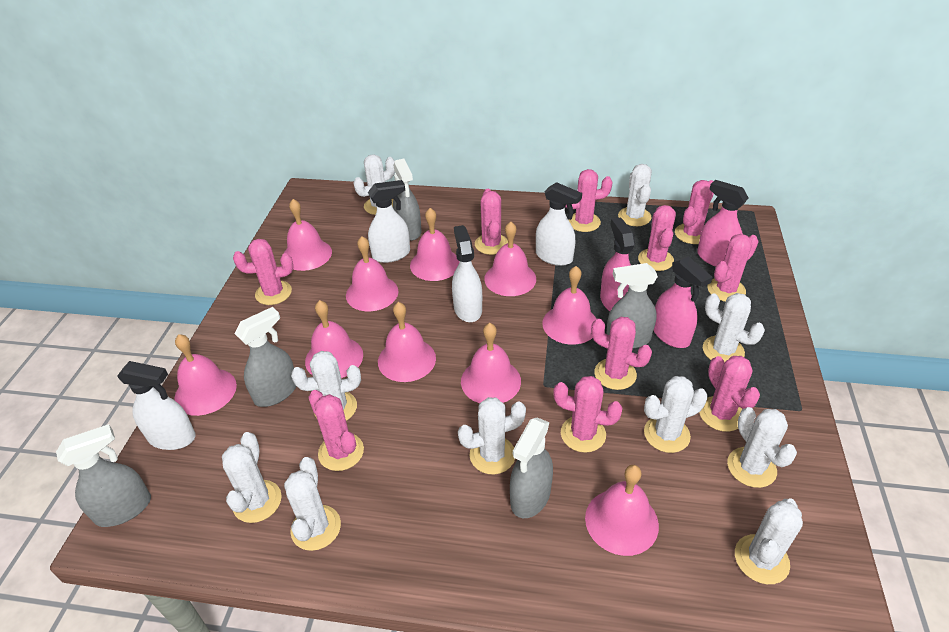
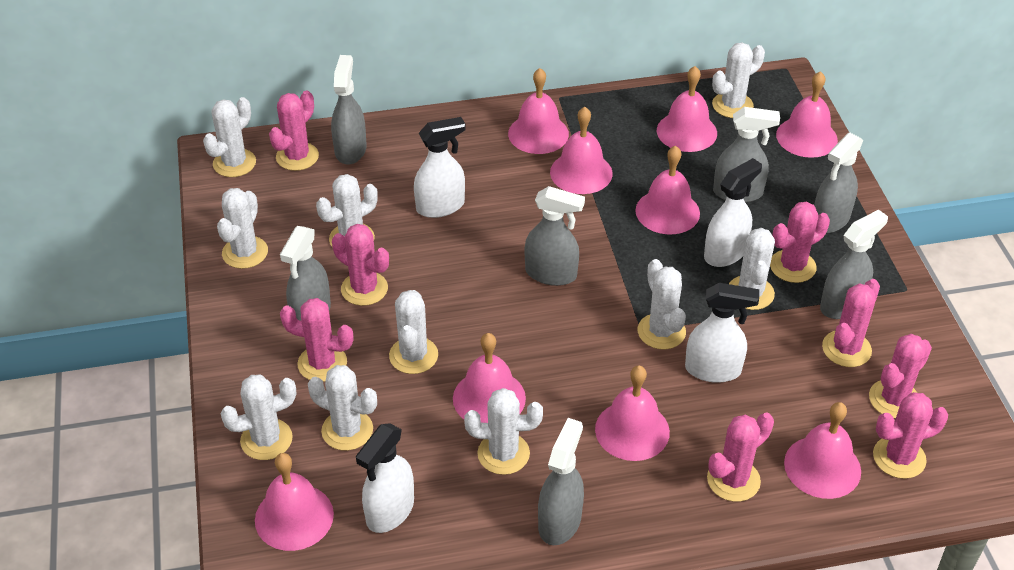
grey spray bottle: 5 -> 7
pink bell: 10 -> 9
pink cactus: 10 -> 8
pink spray bottle: 3 -> 0

